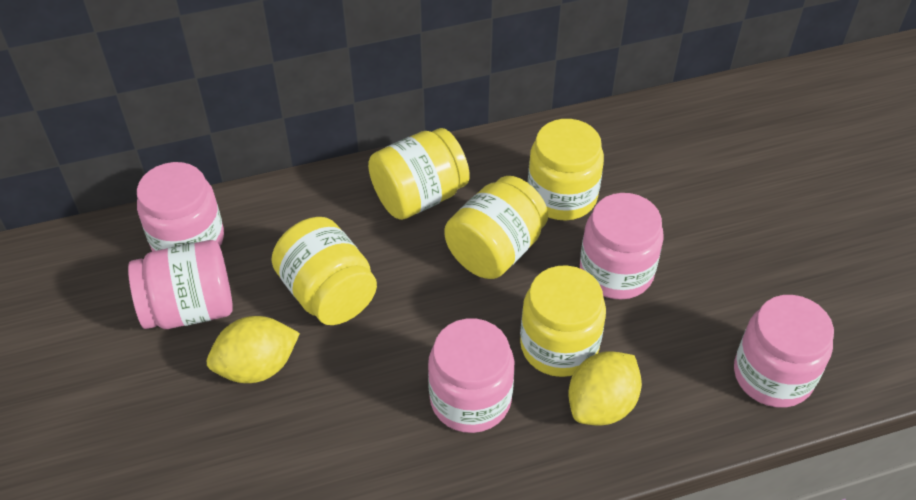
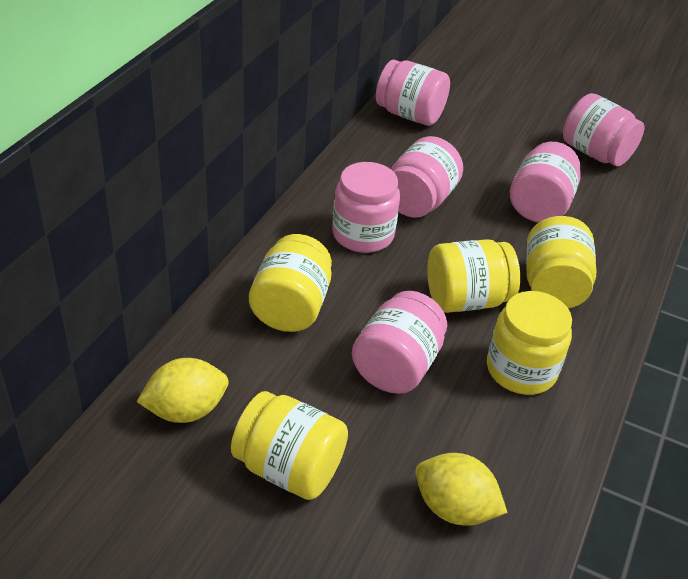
pink jar: 5 -> 6

